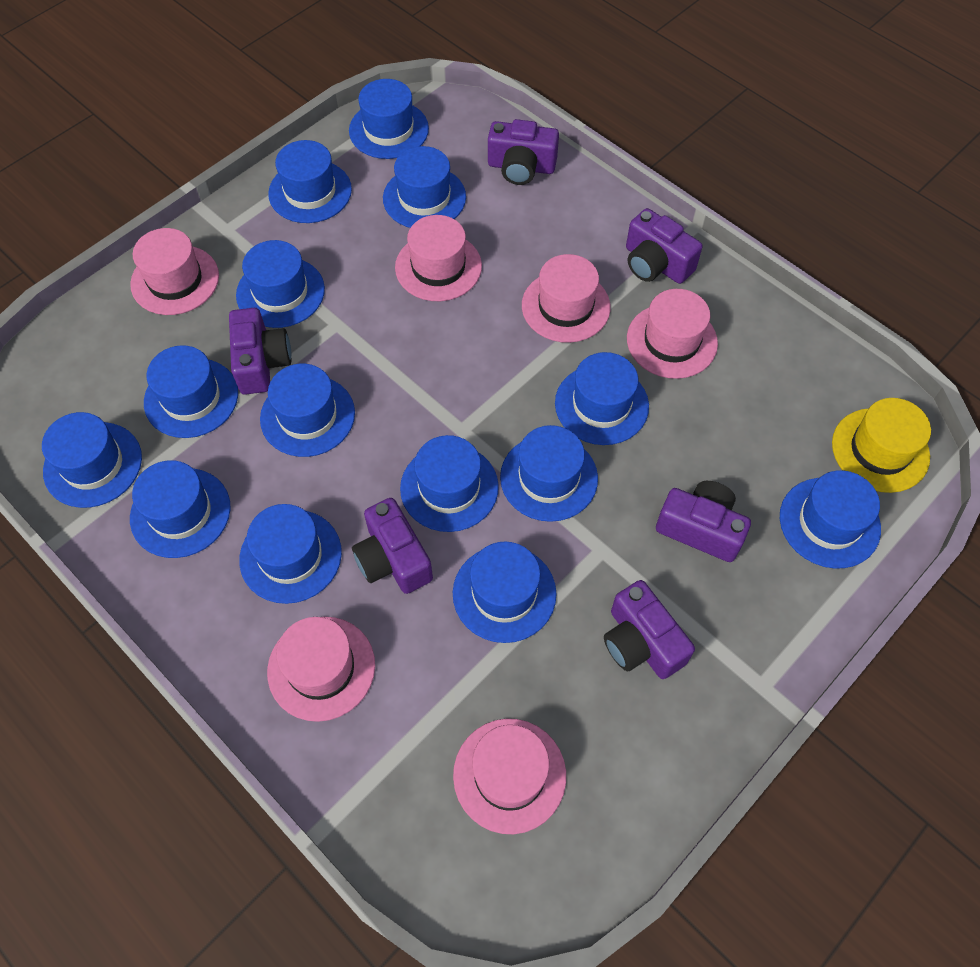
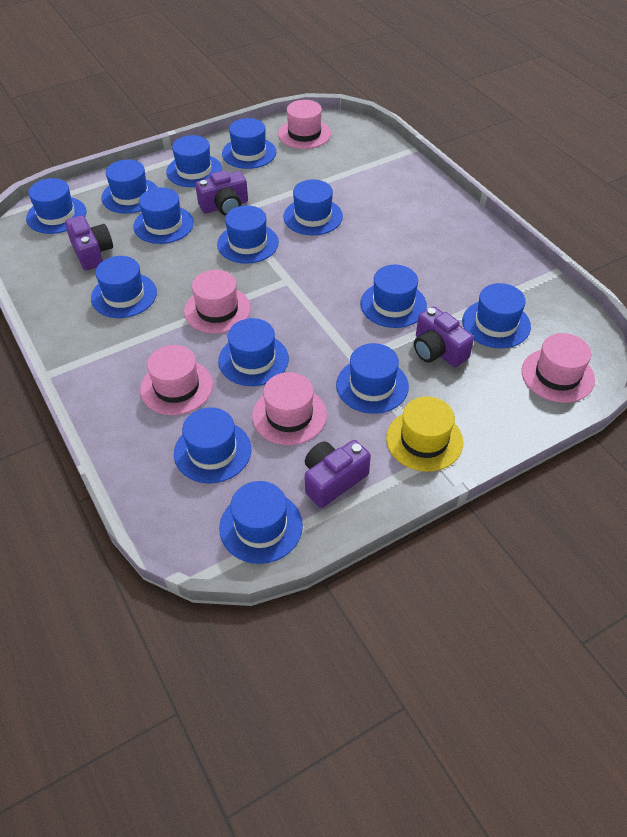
pink hat: 6 -> 5
purple camera: 6 -> 4

